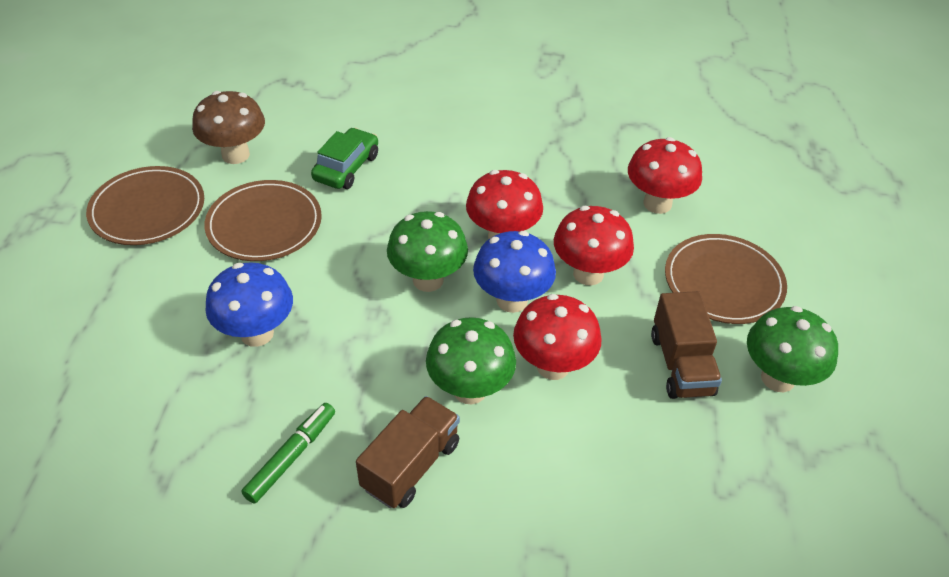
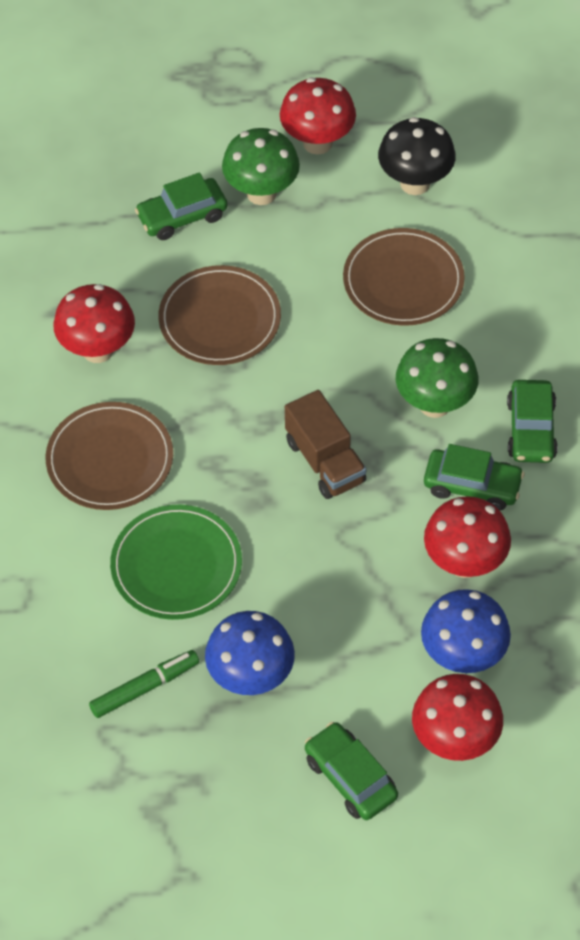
black mushroom: 0 -> 1
brown mushroom: 1 -> 0
brown truck: 2 -> 1
green car: 1 -> 4
green mushroom: 3 -> 2
green plate: 0 -> 1

